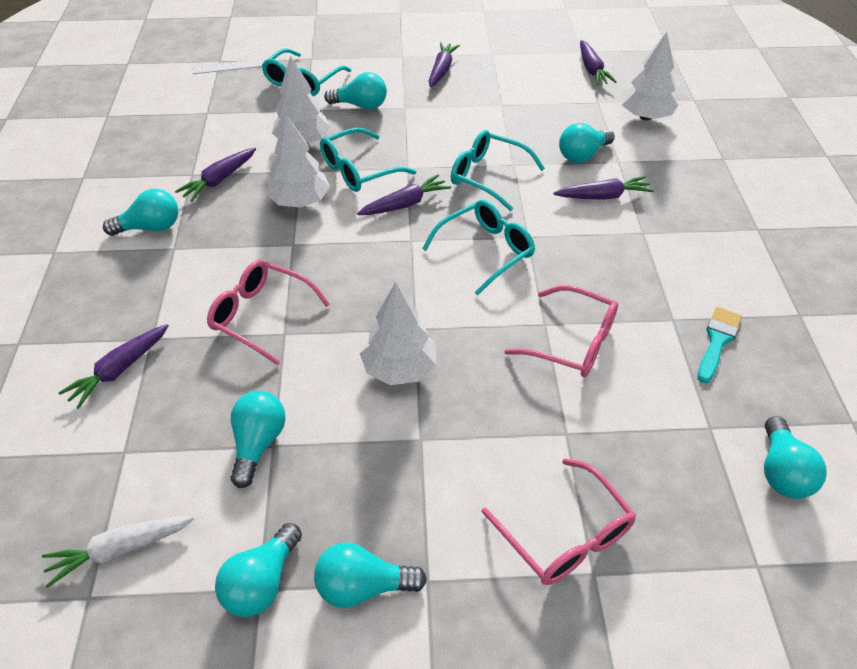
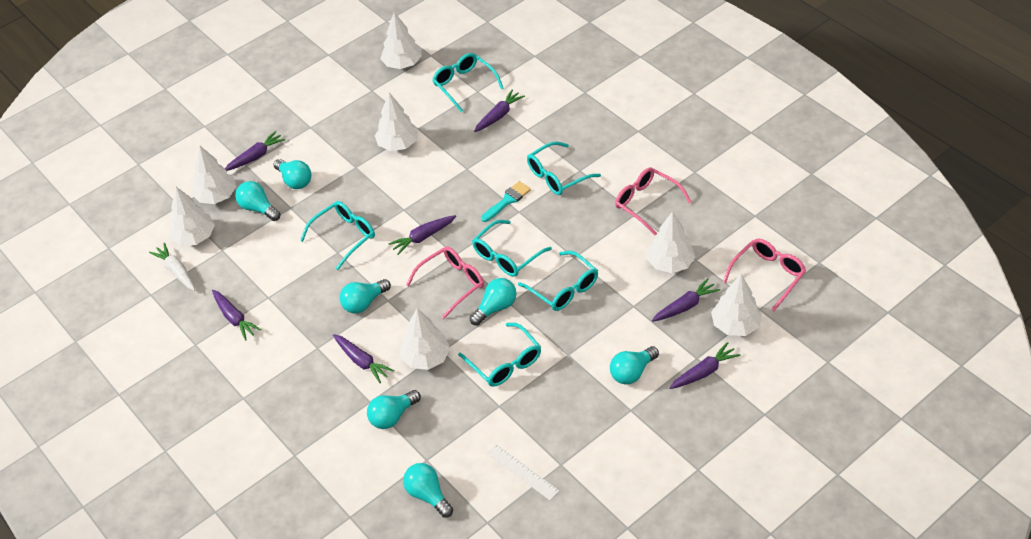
purple carrot: 6 -> 7
turquoise glasses: 4 -> 6
white tree: 4 -> 7

